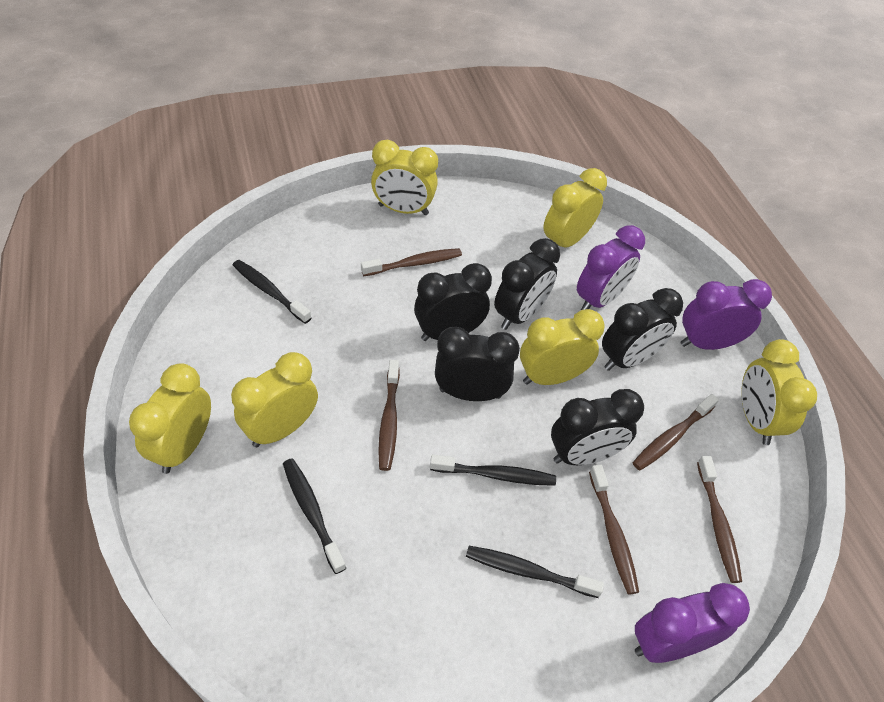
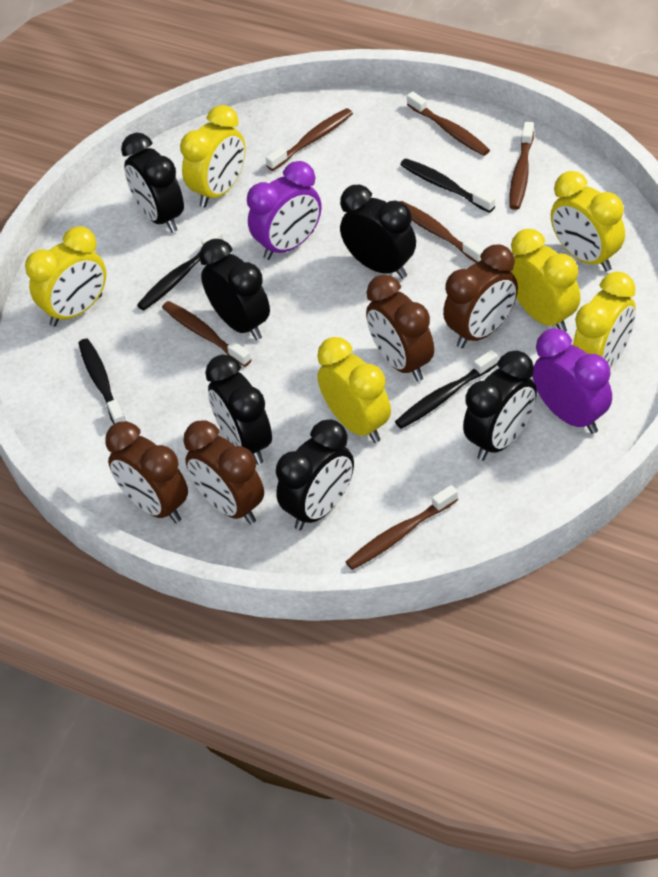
black clock: 5 -> 6
brown clock: 0 -> 4
brown toothbrush: 5 -> 6
purple clock: 3 -> 2

